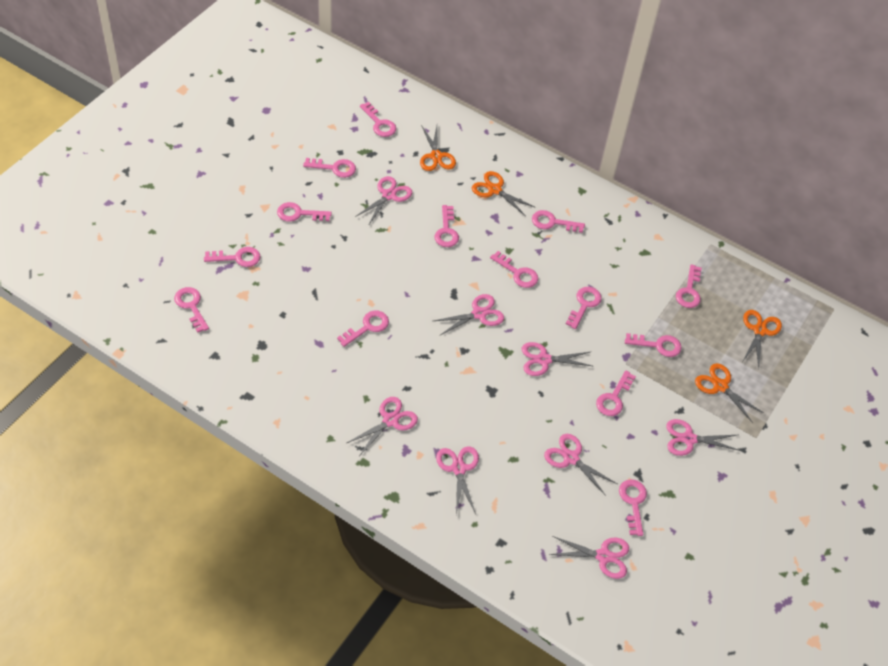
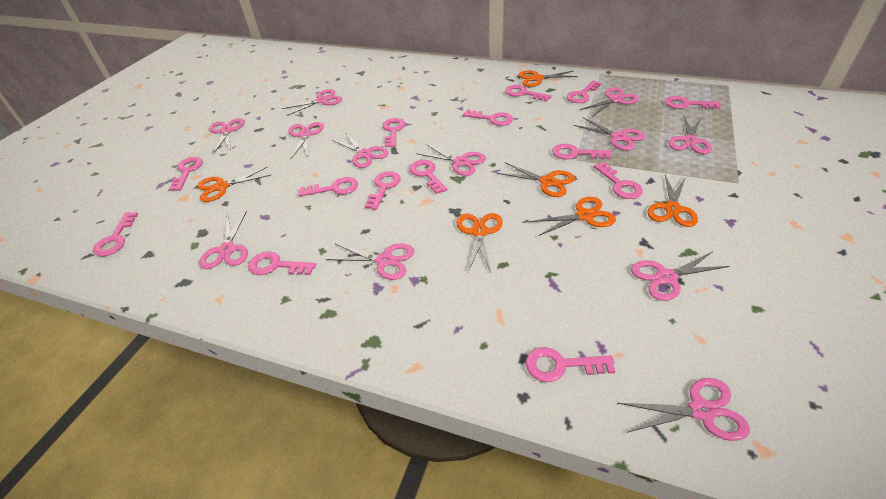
orange scissors: 4 -> 6
pink scissors: 8 -> 12

